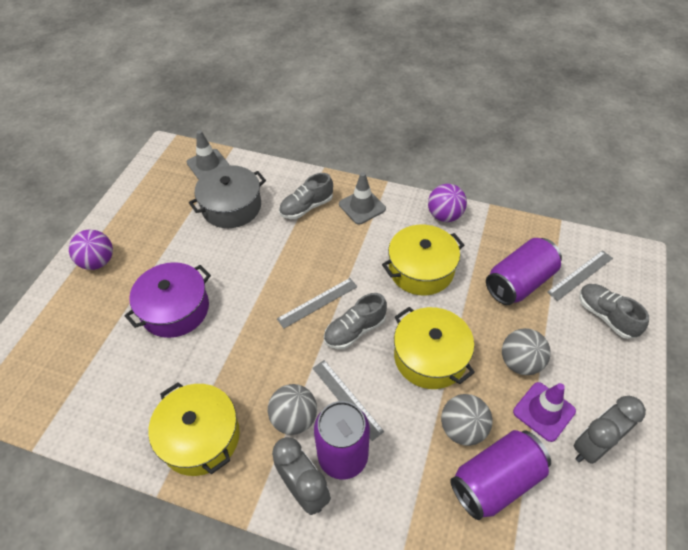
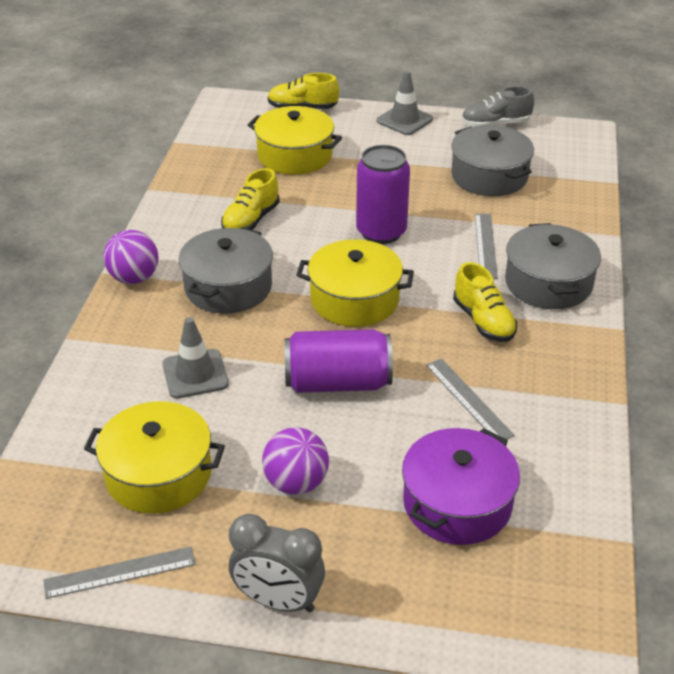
grey ball: 3 -> 0
grey clock: 2 -> 1
grey pot: 1 -> 3
grey shoe: 3 -> 1
purple can: 3 -> 2
purple traffic cone: 1 -> 0
yellow shoe: 0 -> 3

